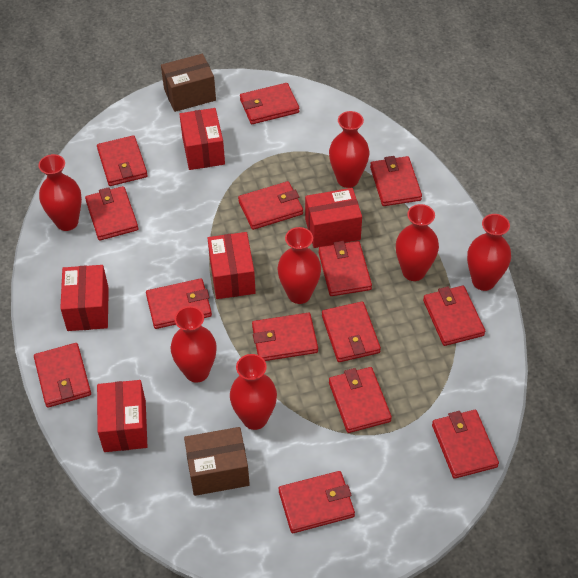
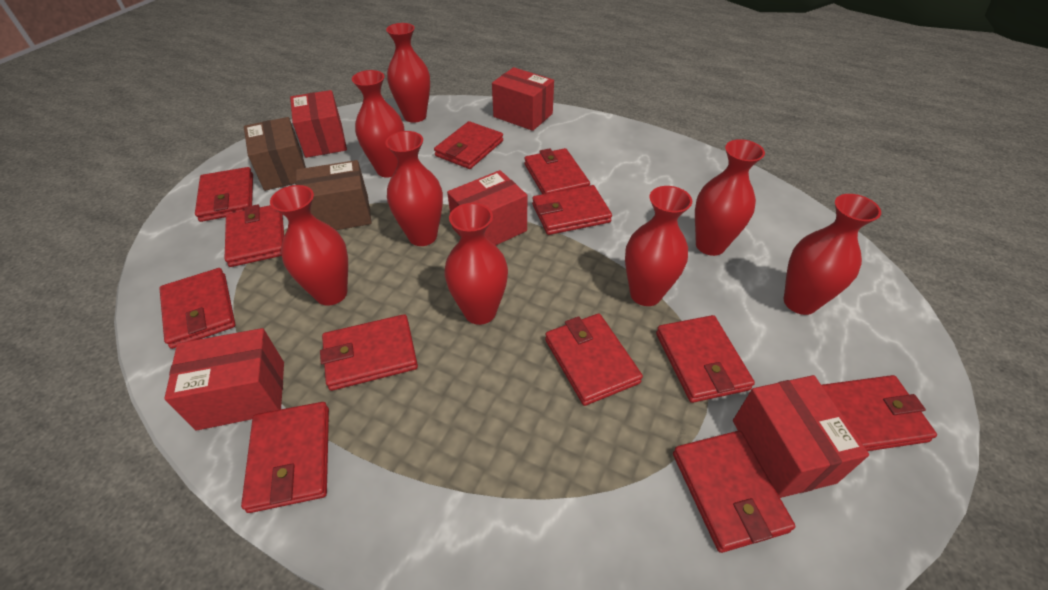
red vase: 7 -> 8
red wallet: 14 -> 12

